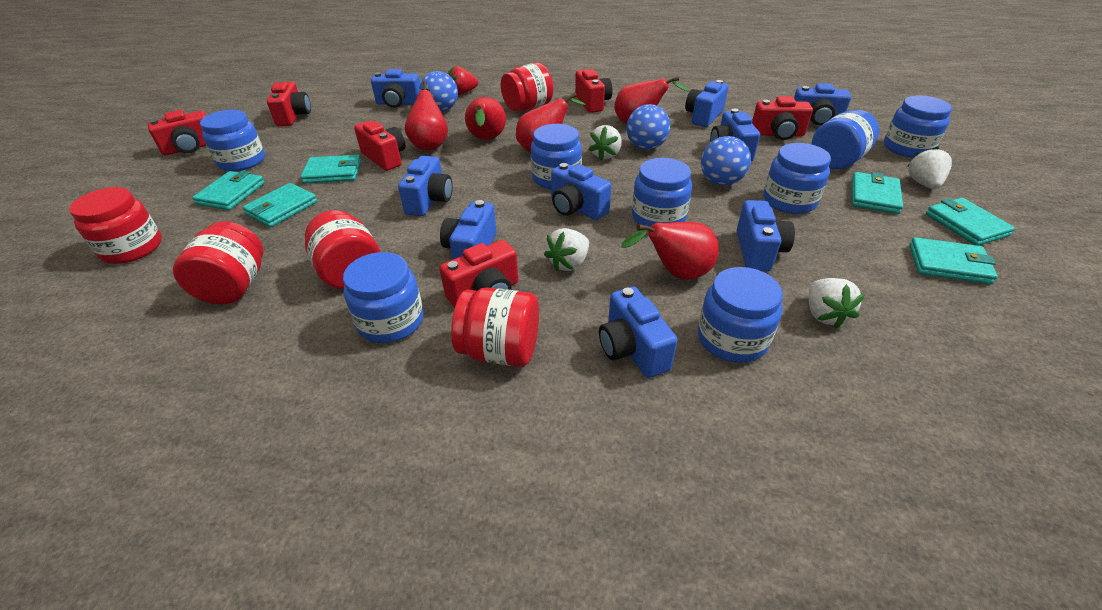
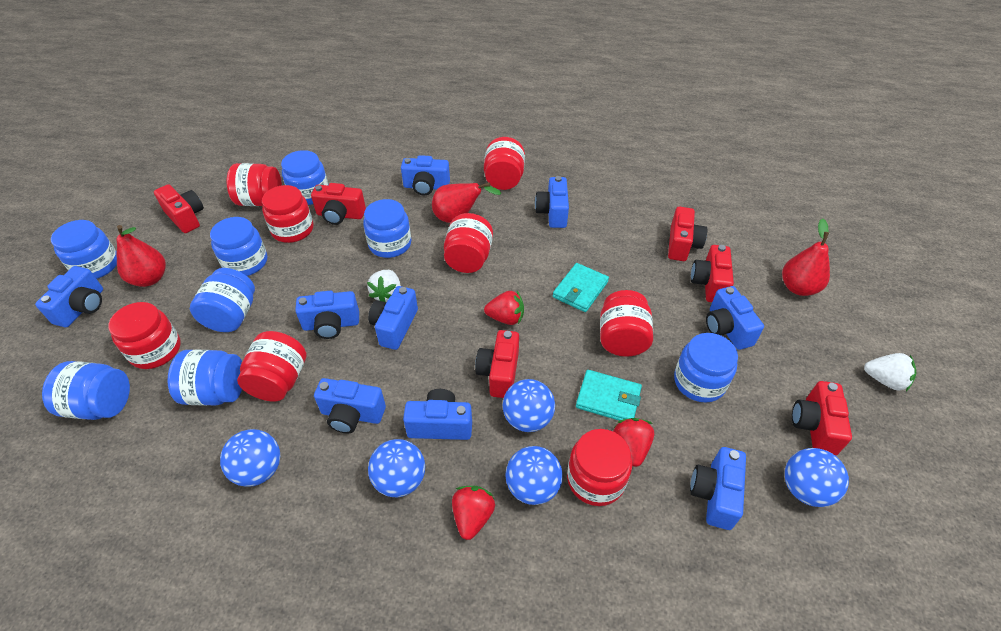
blue ball: 3 -> 5
red jar: 5 -> 8
red pear: 5 -> 3
red strawberry: 1 -> 3
turquoise wallet: 6 -> 2
white strawberry: 4 -> 2

